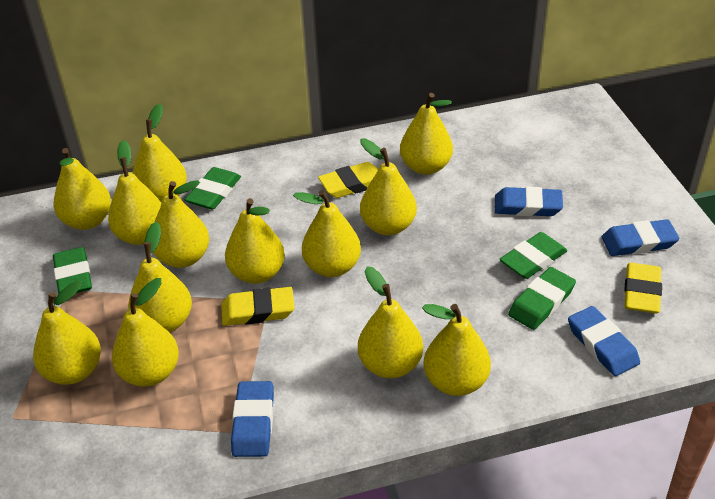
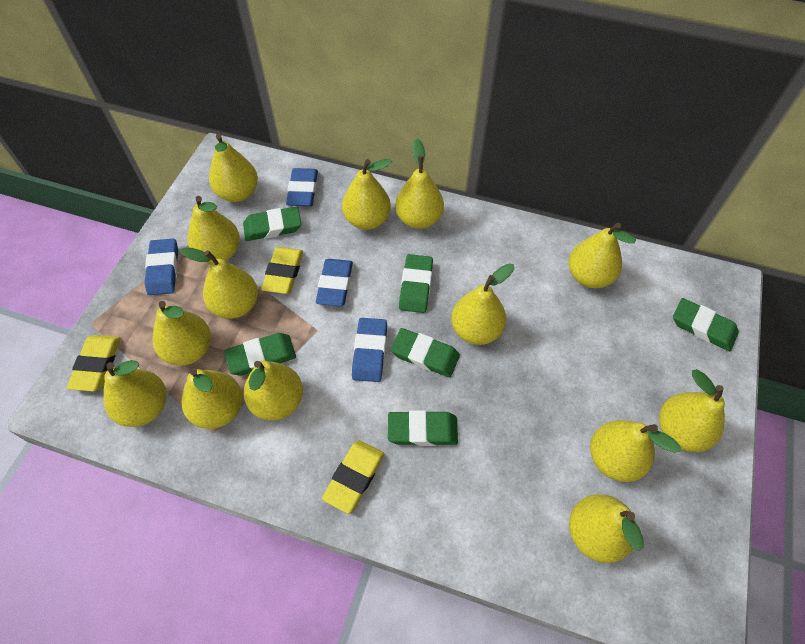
green eraser: 4 -> 6
yellow pear: 13 -> 14

